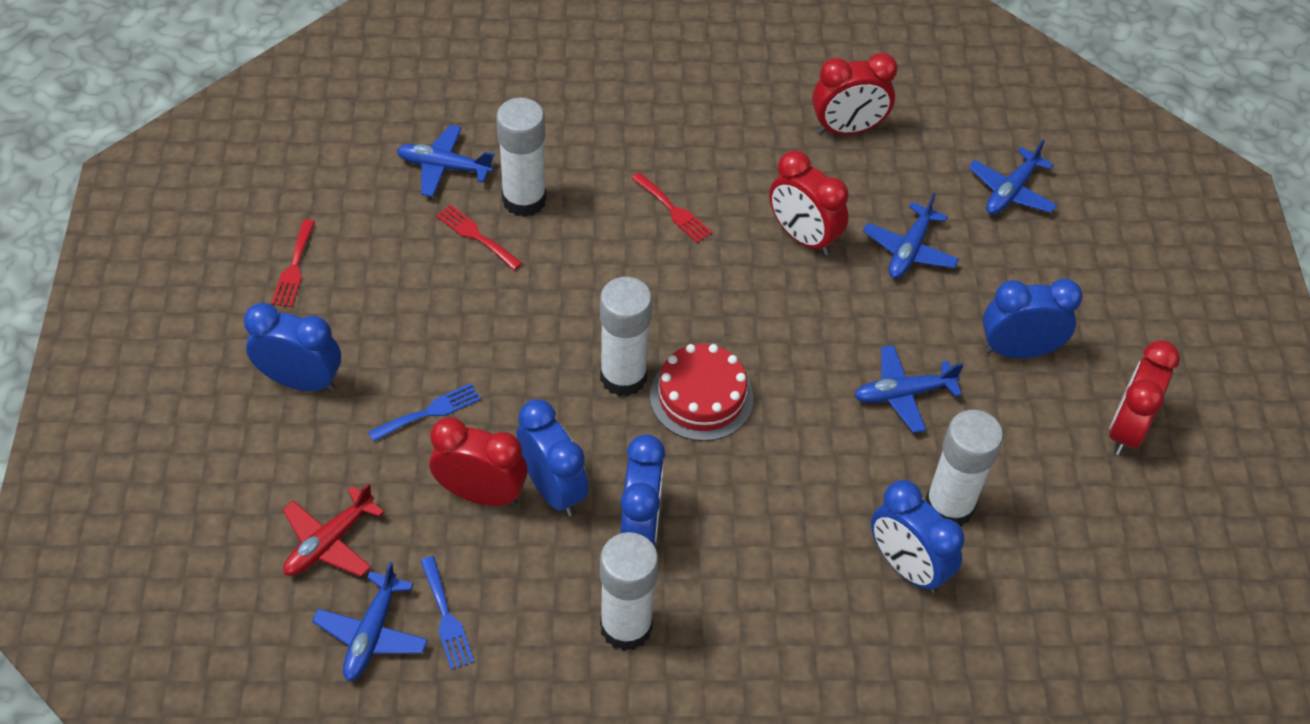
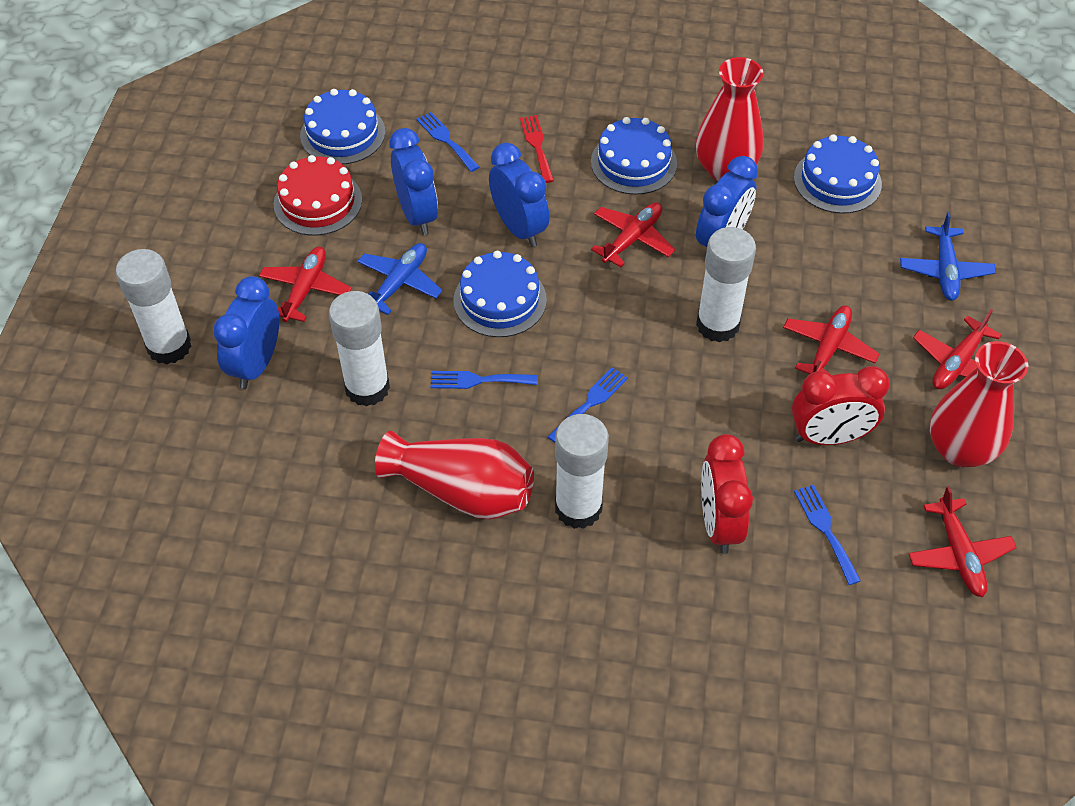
blue cake: 0 -> 4
blue clock: 5 -> 4
blue fork: 2 -> 4
blue plane: 5 -> 2
red clock: 4 -> 2
red fork: 3 -> 1
red plane: 1 -> 5
red vase: 0 -> 3

